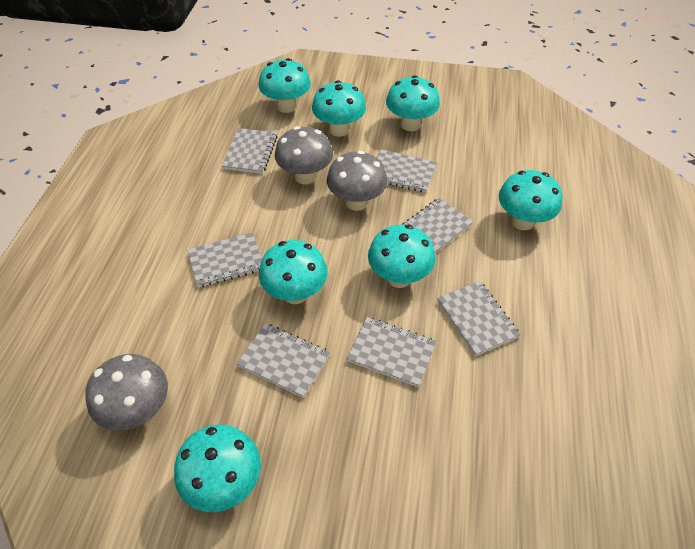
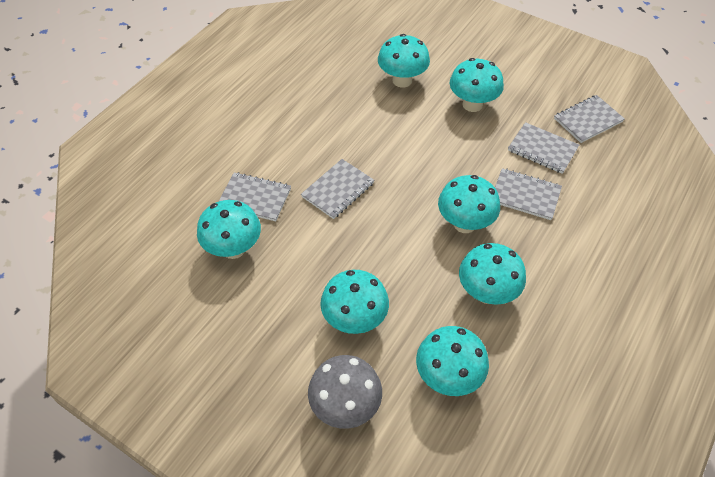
grey mushroom: 3 -> 1
grey notebook: 7 -> 5

